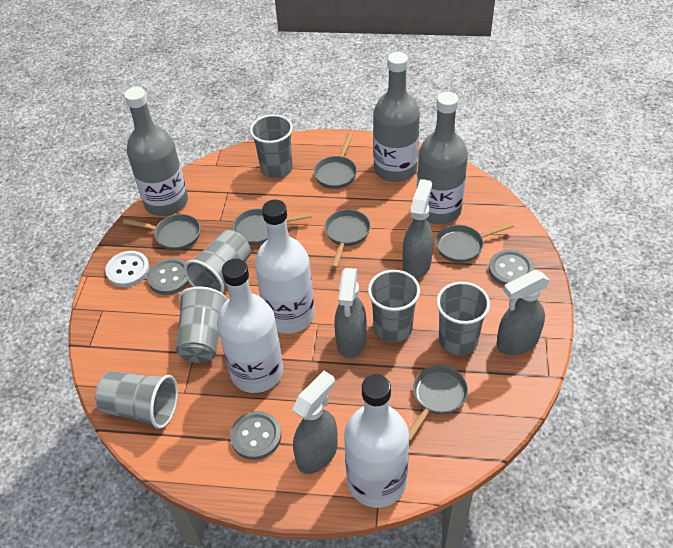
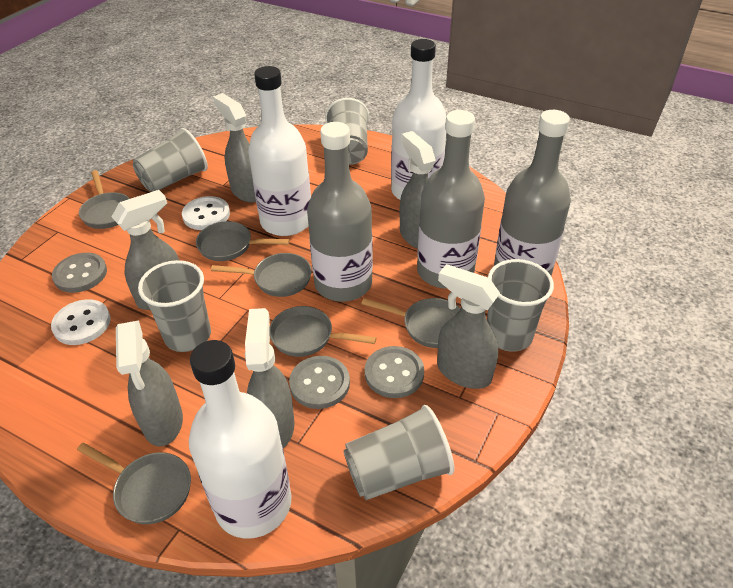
grey cup: 6 -> 5
grey spray bottle: 4 -> 6
white button: 1 -> 2

